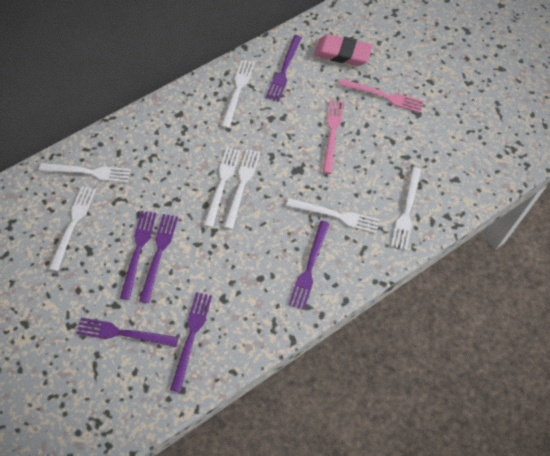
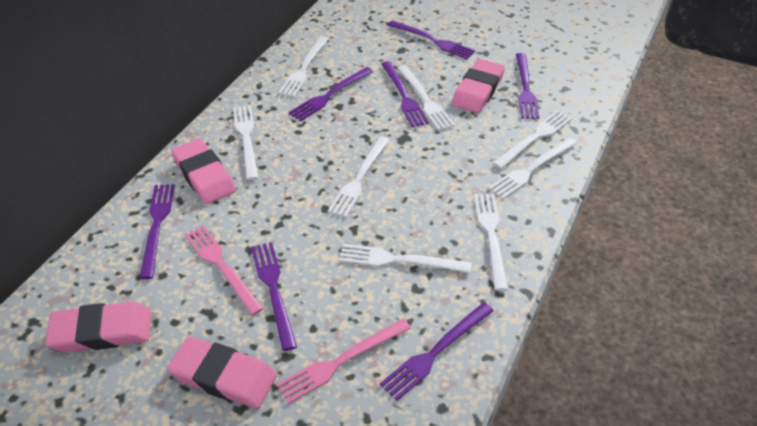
pink eraser: 1 -> 4
purple fork: 6 -> 7
white fork: 7 -> 8

